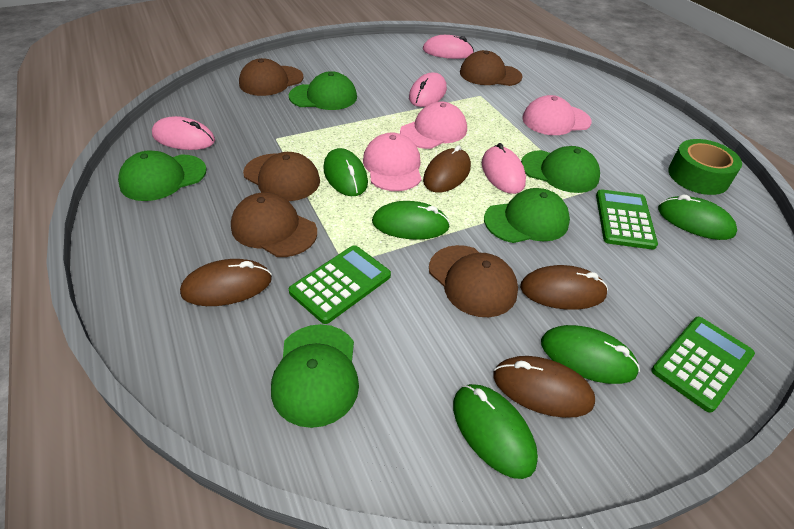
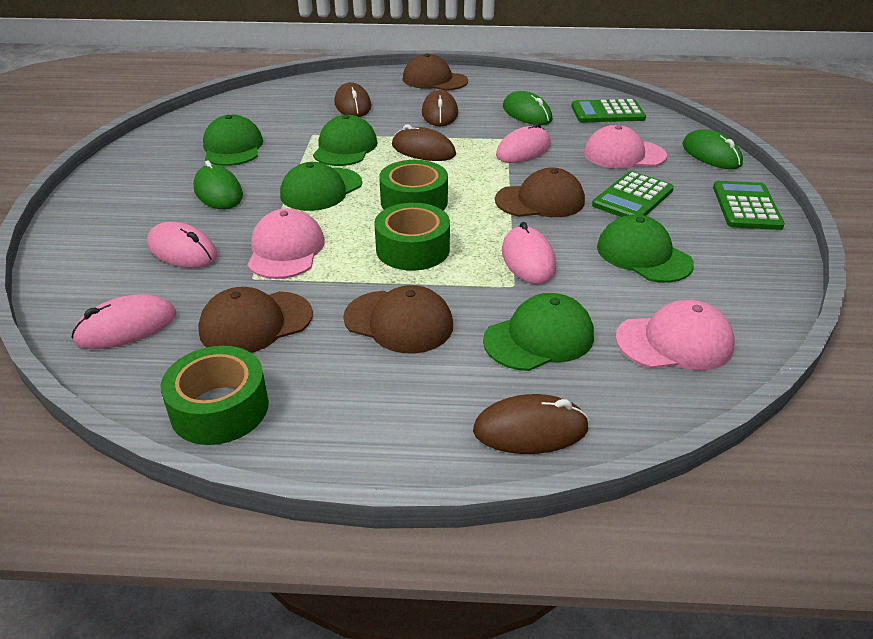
brown cap: 5 -> 4
green mouse: 5 -> 3
green tape: 1 -> 3

